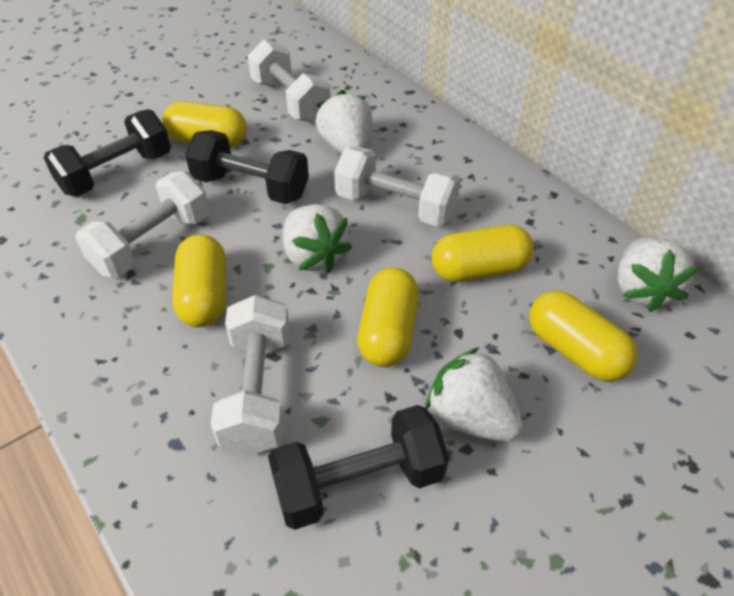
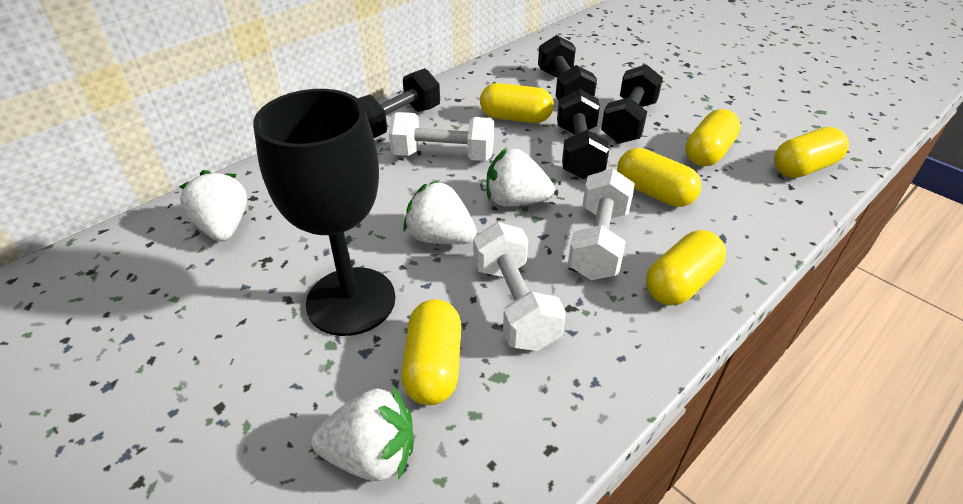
black dumbbell: 3 -> 4
black goblet: 0 -> 1
white dumbbell: 4 -> 3
yellow capsule: 5 -> 6

